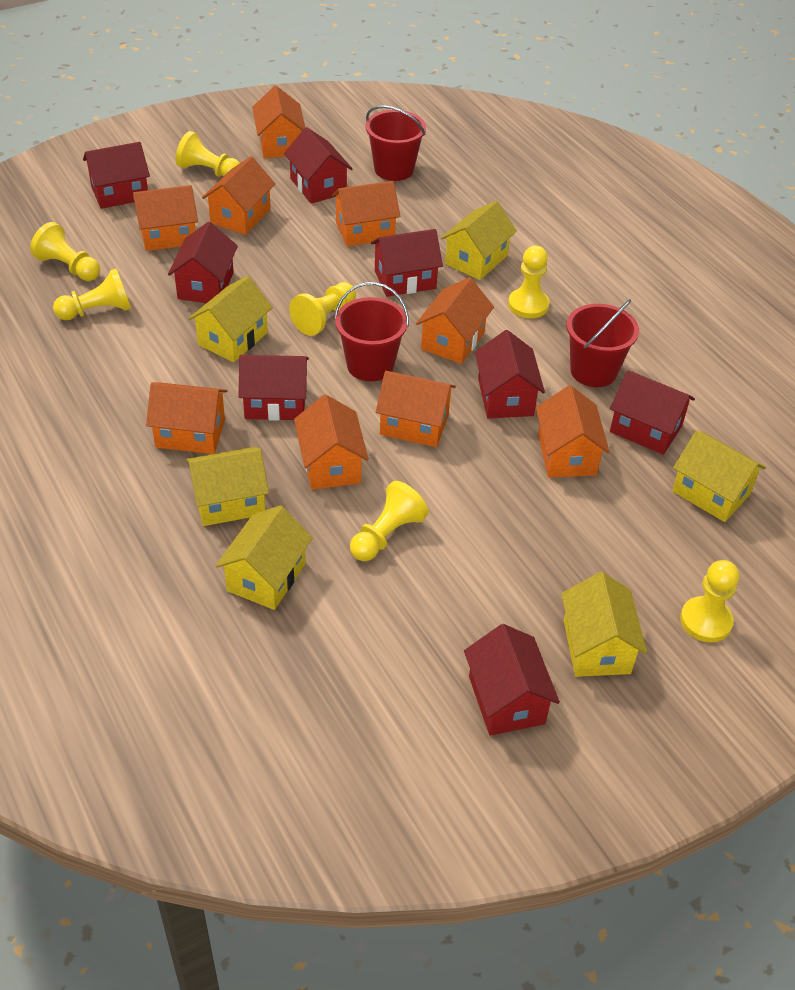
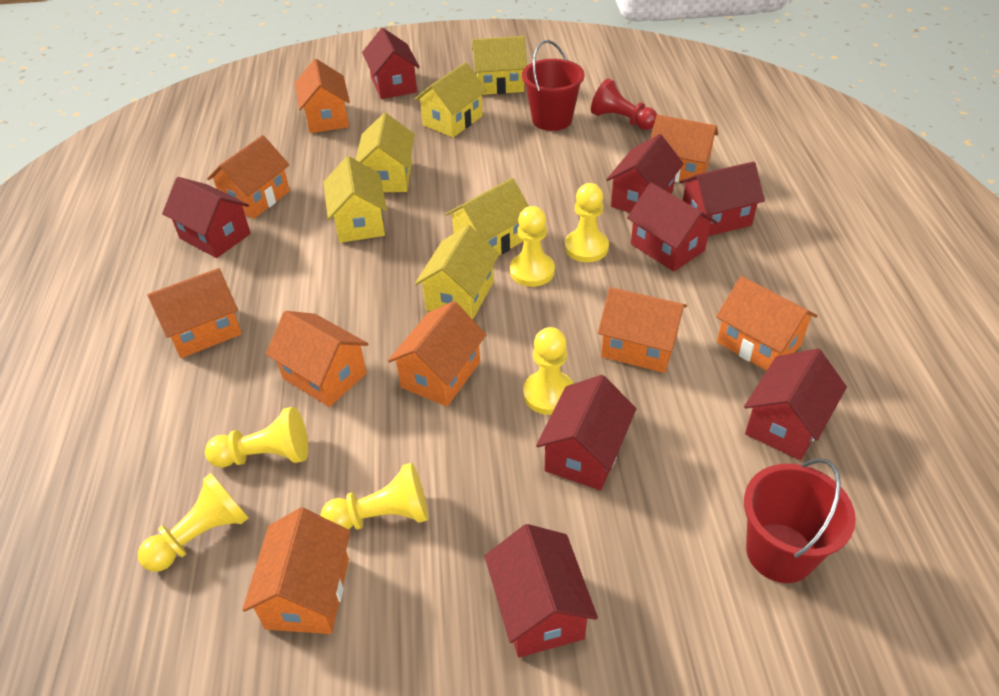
red bucket: 3 -> 2
red pawn: 0 -> 1
yellow pawn: 7 -> 6

